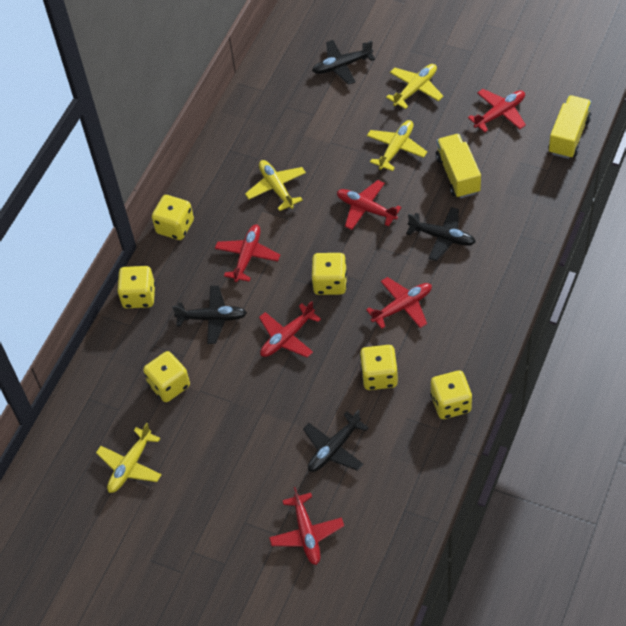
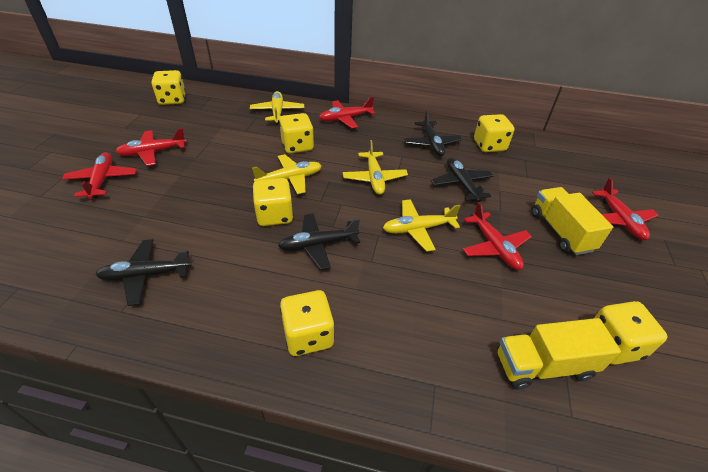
red plane: 6 -> 5

